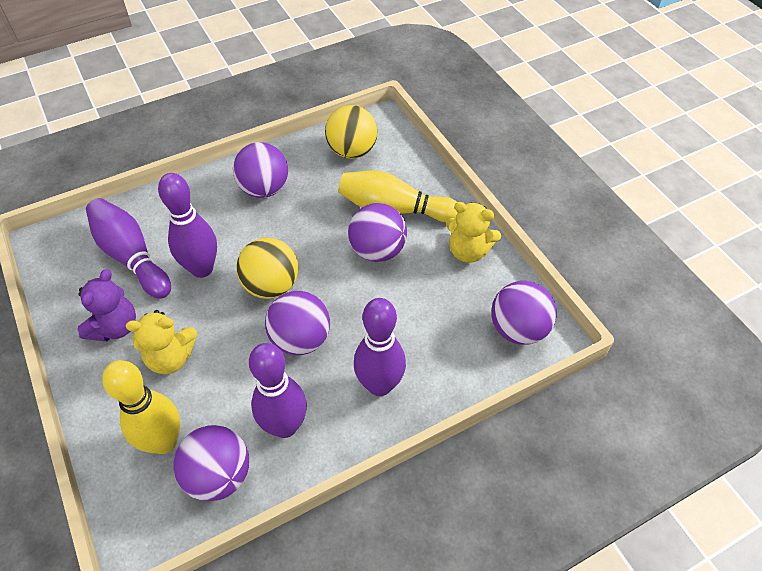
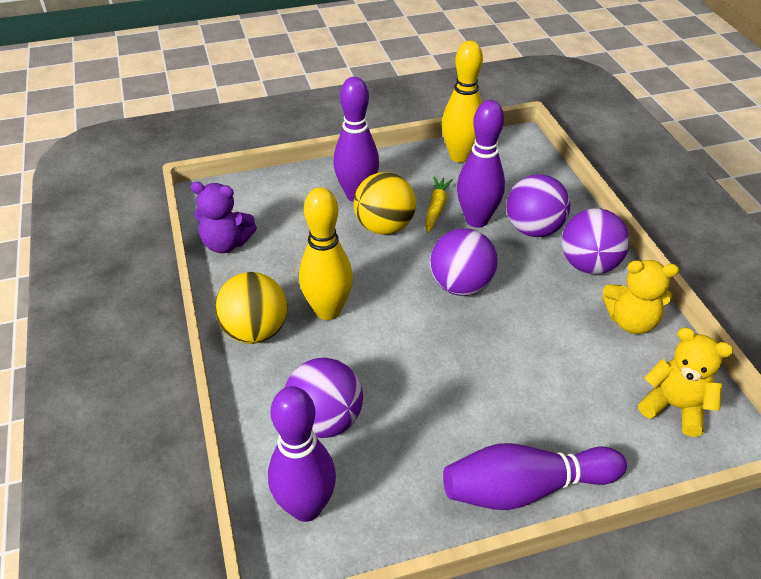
purple ball: 5 -> 4
yellow carrot: 0 -> 1

